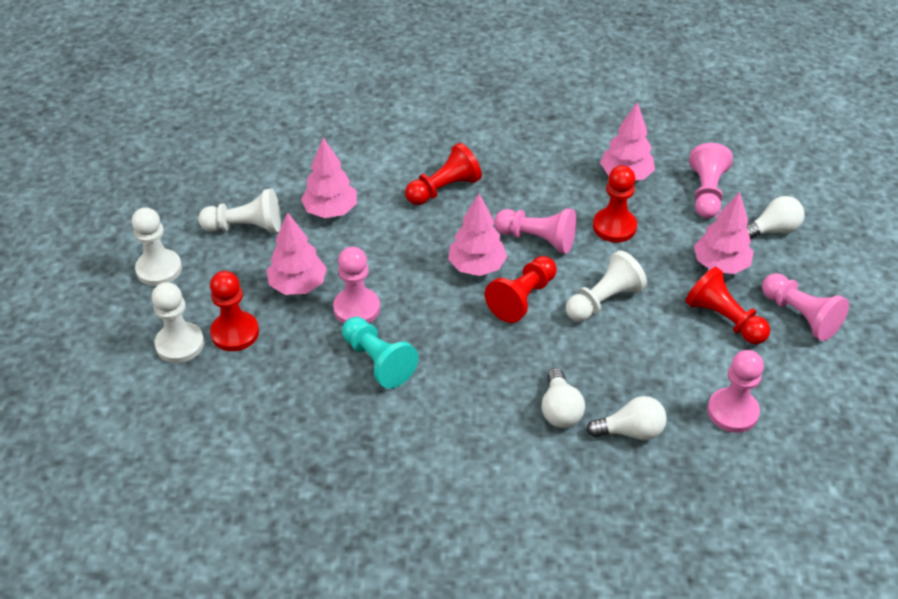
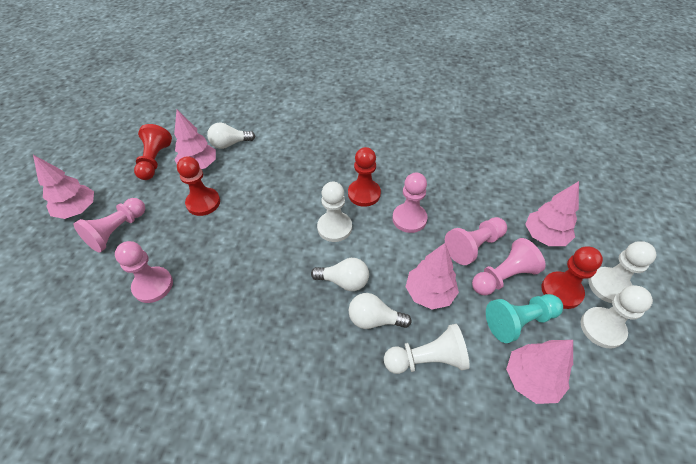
red pawn: 5 -> 4

